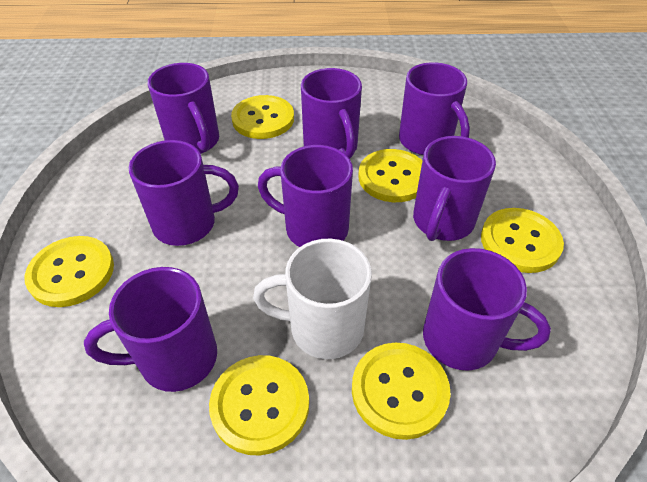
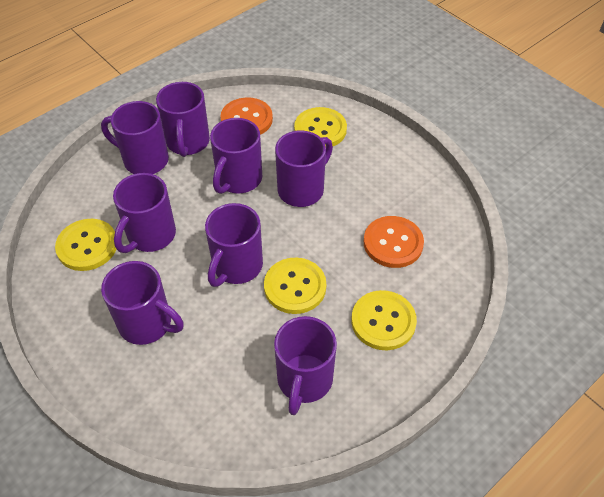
orange button: 0 -> 2
white mug: 1 -> 0
yellow button: 6 -> 4

